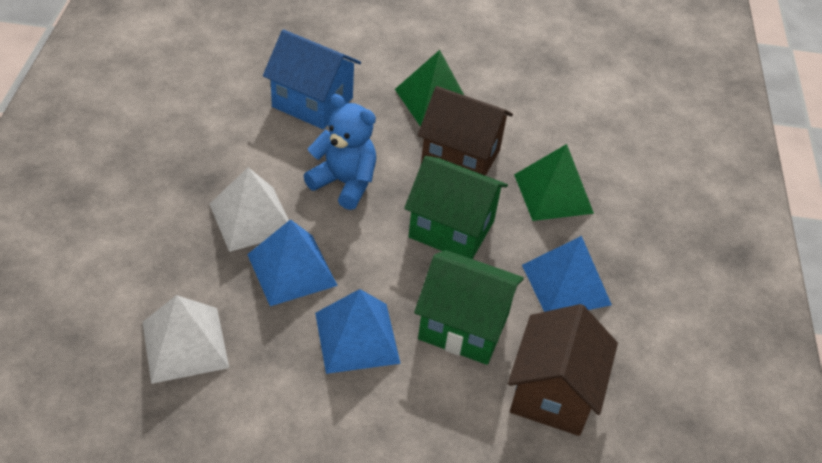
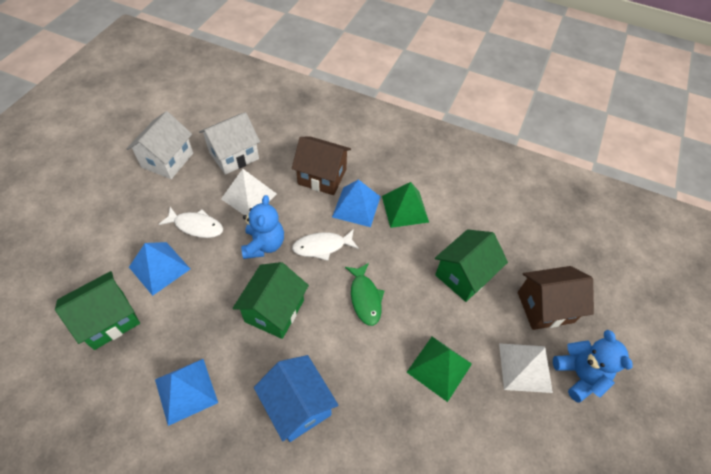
blue teddy bear: 1 -> 2
green fish: 0 -> 1
green house: 2 -> 3
white fish: 0 -> 2
white house: 0 -> 2

